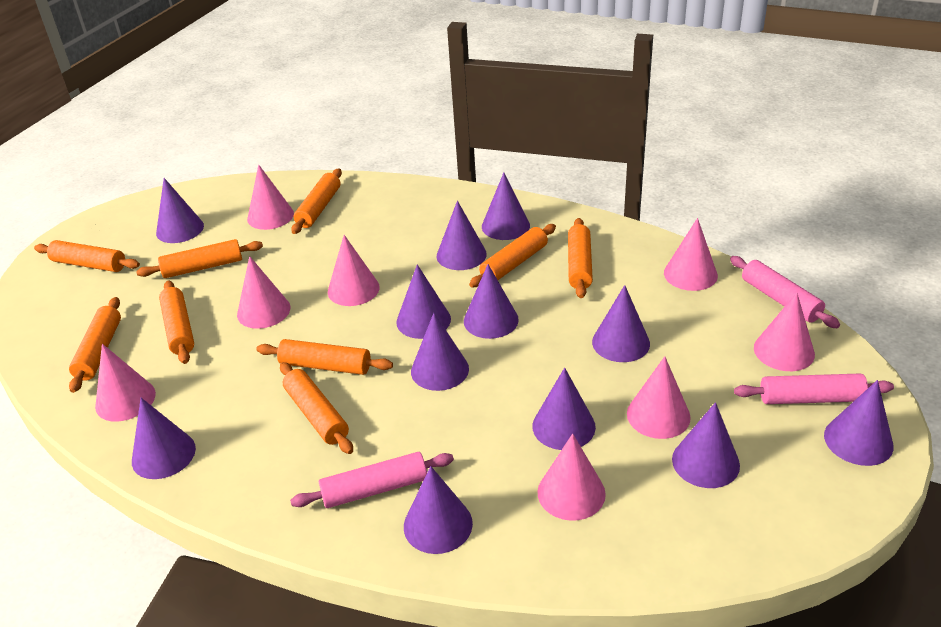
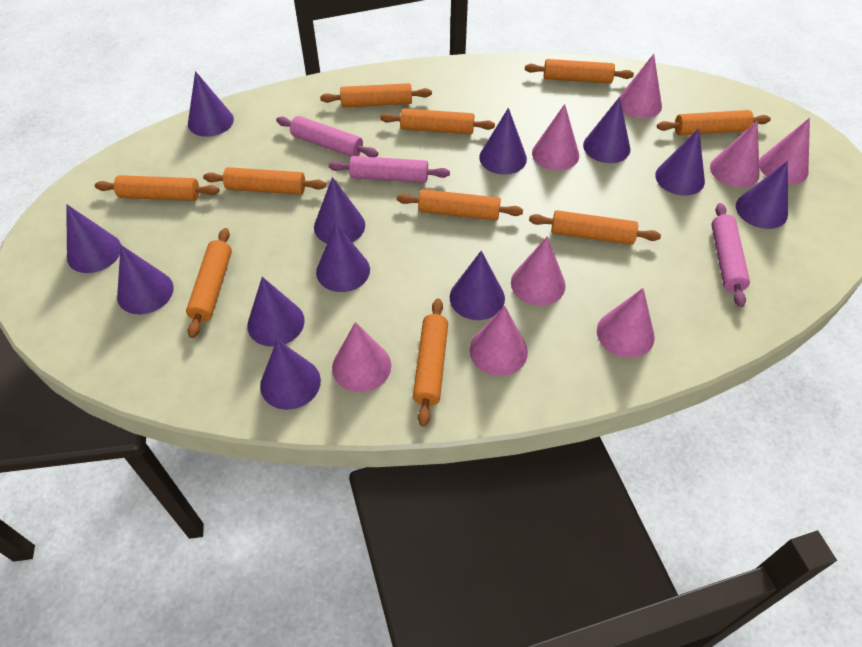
orange rolling pin: 9 -> 10

